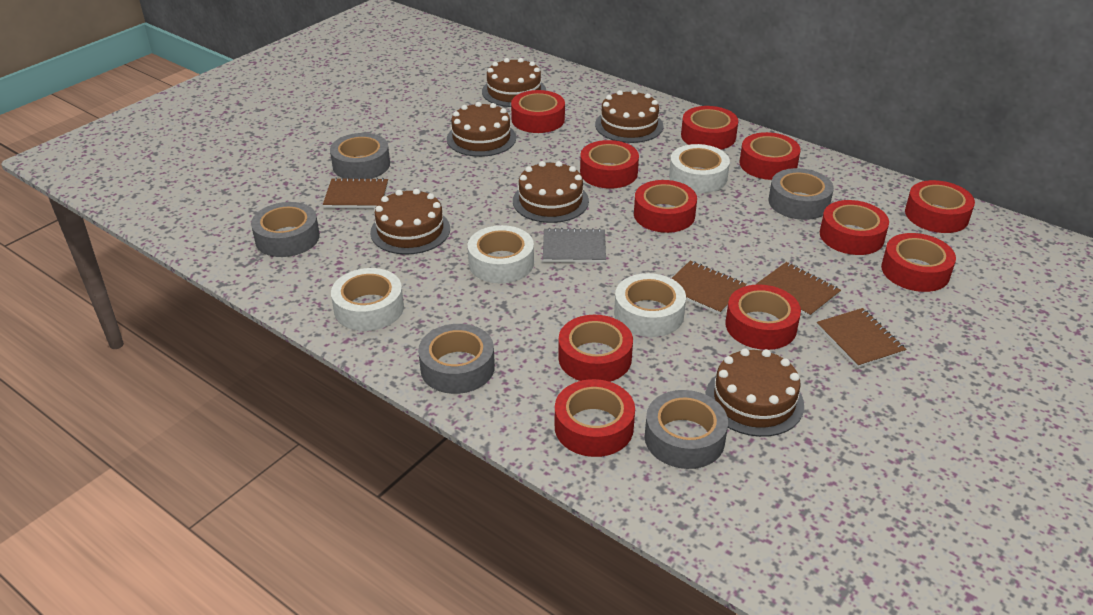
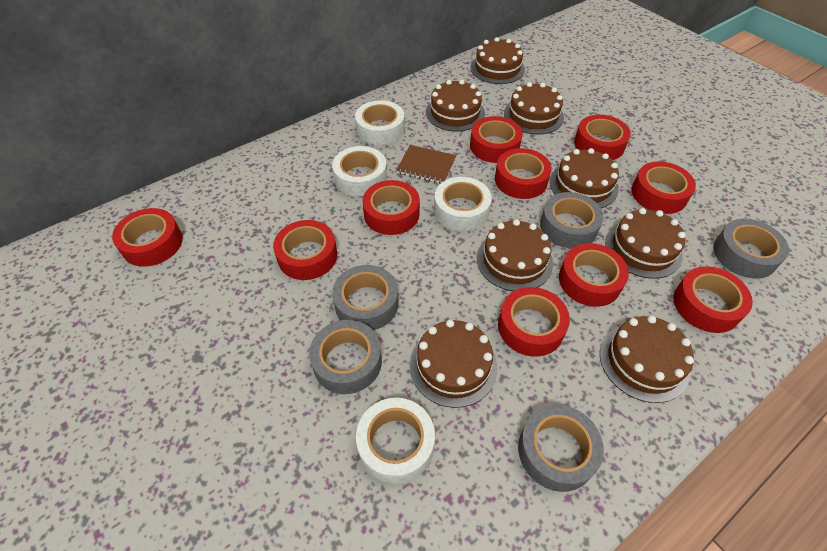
brown cake: 6 -> 8
brown notebook: 4 -> 1
grey notebook: 1 -> 0
red tape: 11 -> 10

